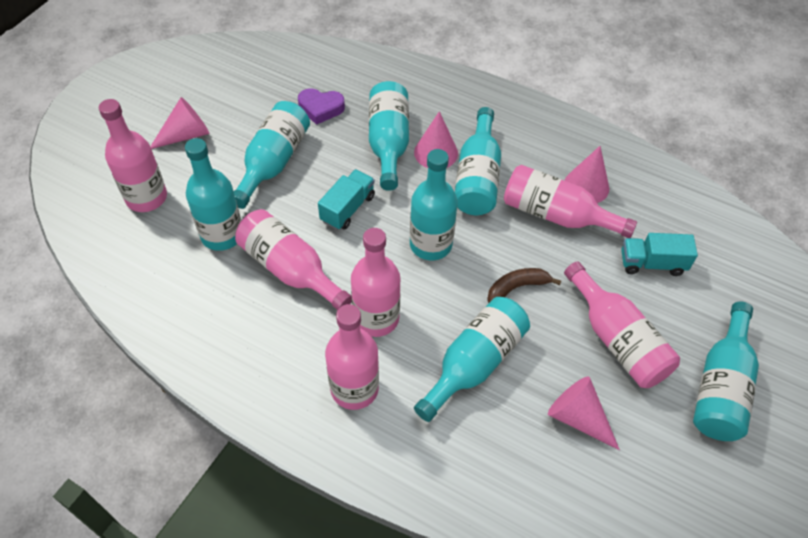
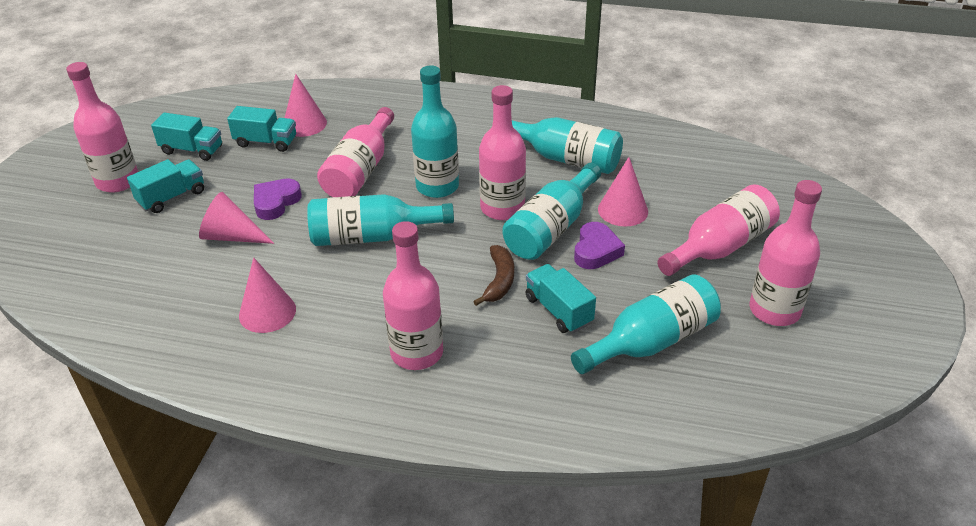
purple heart: 1 -> 2
turquoise bottle: 7 -> 5
turquoise truck: 2 -> 4

